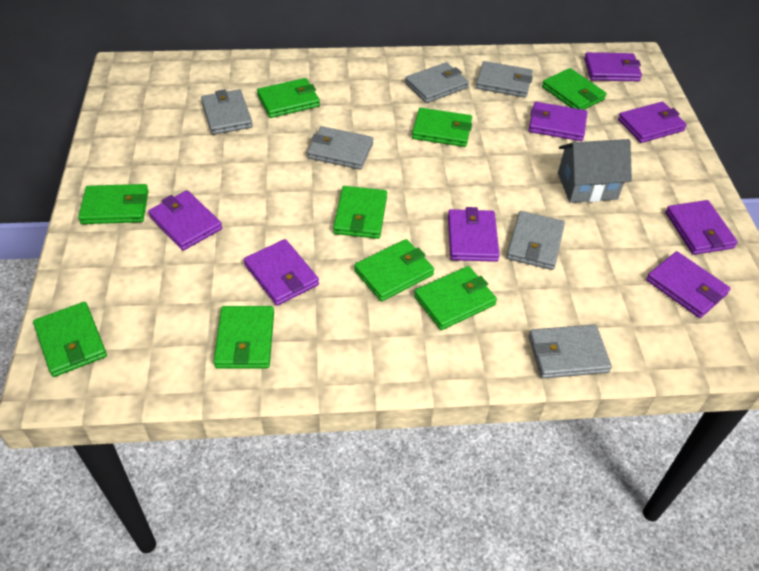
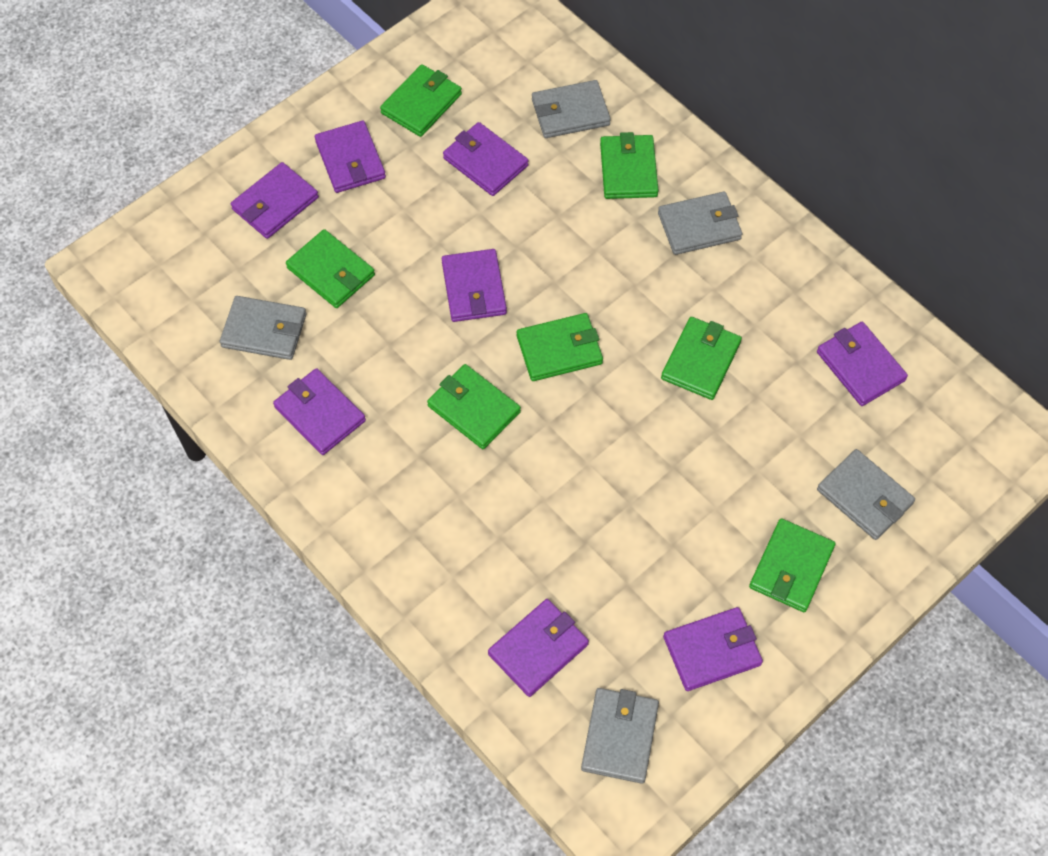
green wallet: 9 -> 7
grey house: 1 -> 0
grey wallet: 6 -> 5

